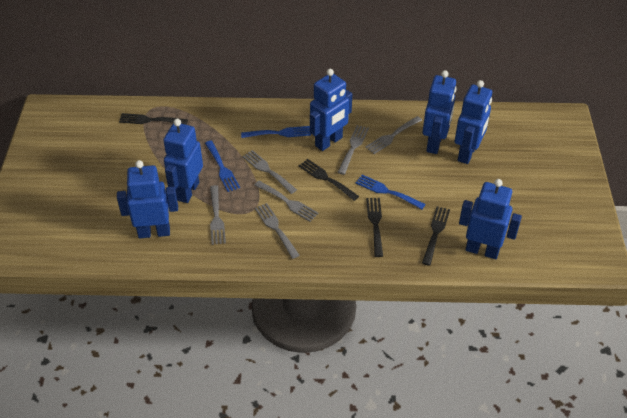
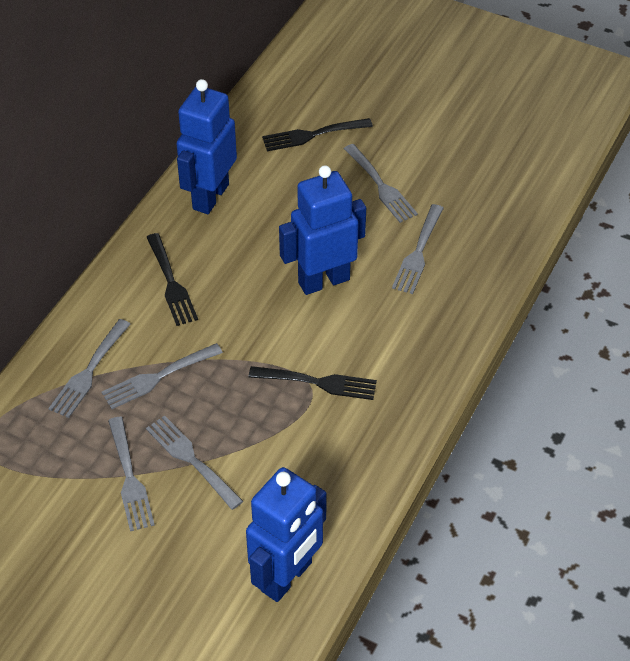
black fork: 4 -> 3
blue fork: 3 -> 0
blue robot: 6 -> 3

